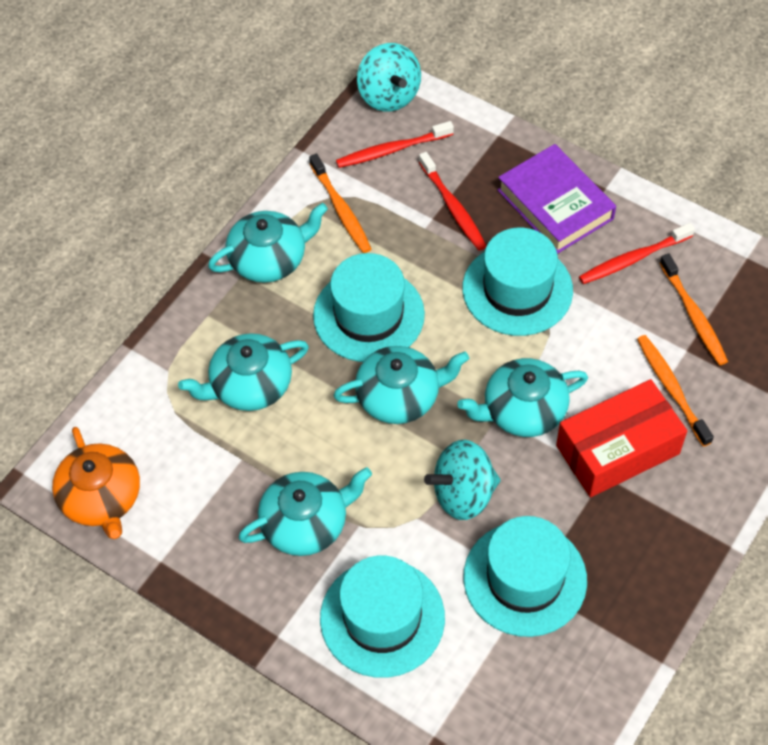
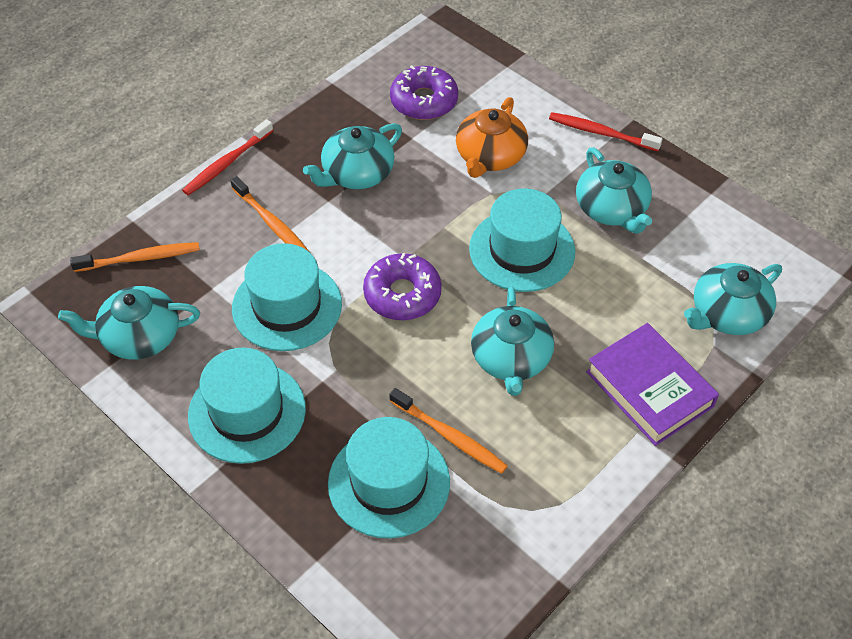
purple donut: 0 -> 2
red box: 1 -> 0
red toothbrush: 3 -> 2
turquoise spinning top: 2 -> 0

